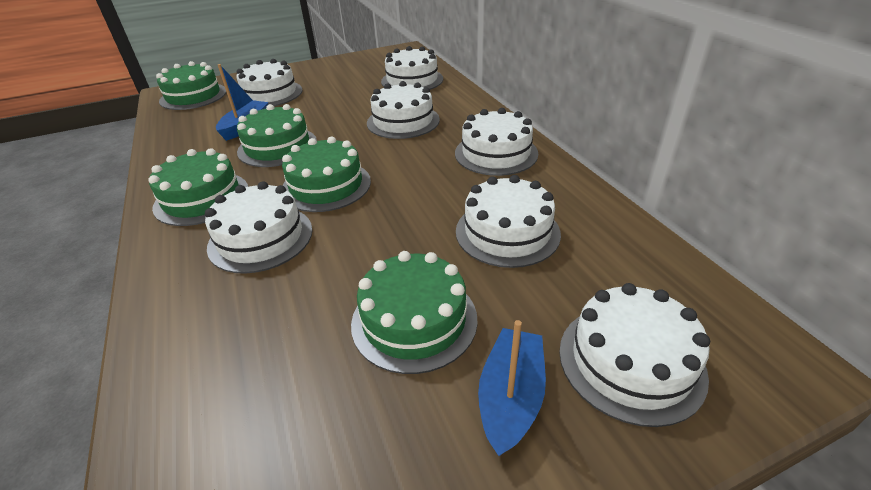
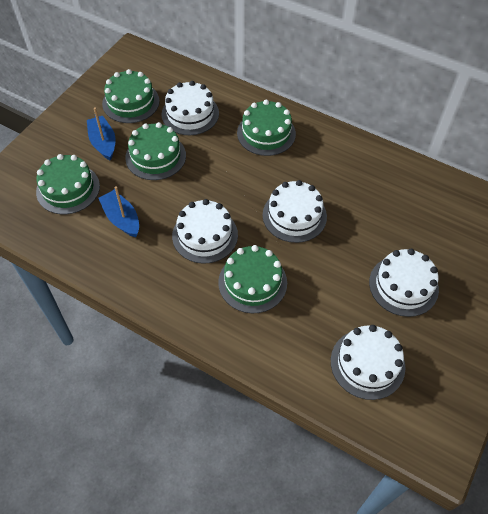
white cake: 7 -> 5

